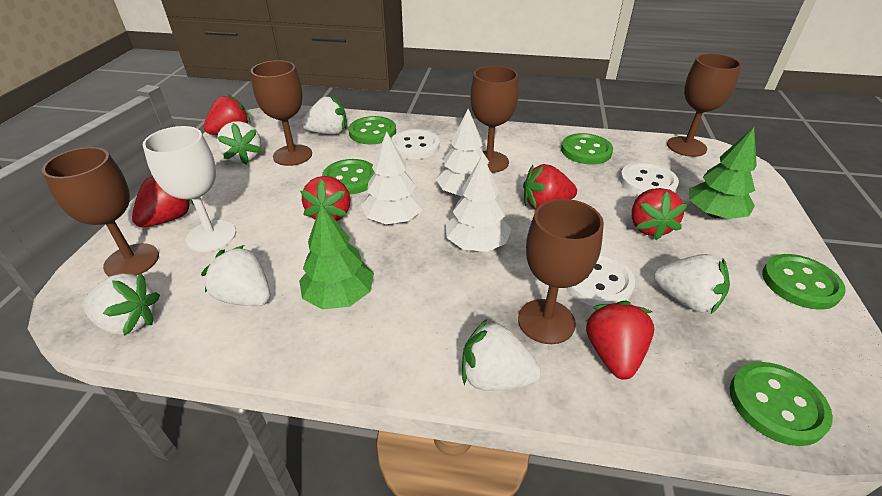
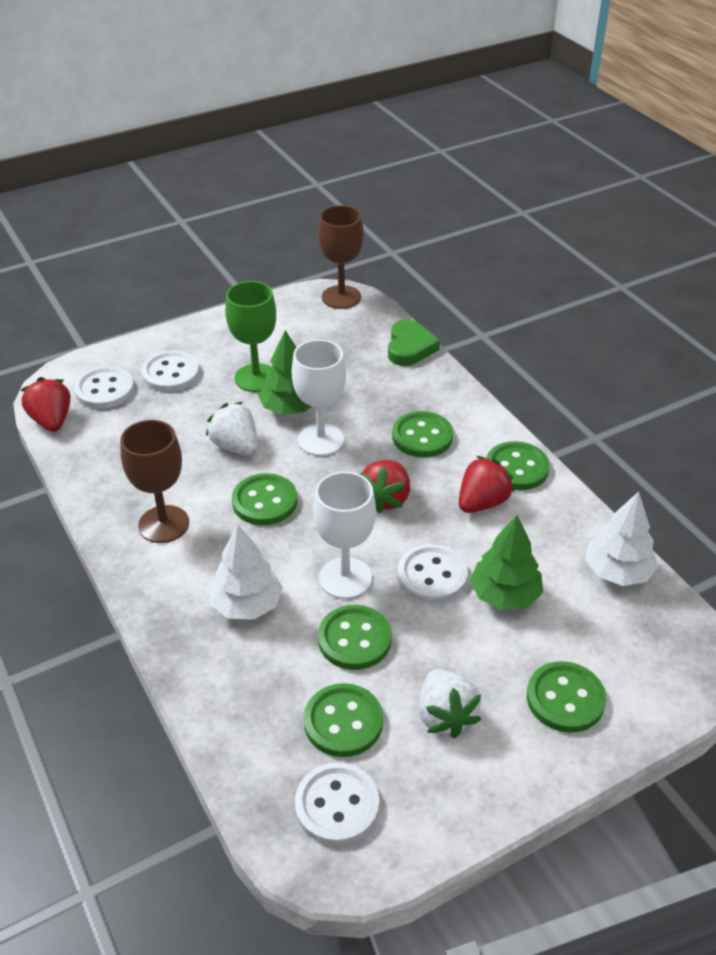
brown goblet: 5 -> 2
green button: 5 -> 6
green goblet: 0 -> 1
green heart: 0 -> 1
red strawberry: 6 -> 3
white button: 3 -> 4
white goblet: 1 -> 2
white strawberry: 6 -> 2
white tree: 3 -> 2

